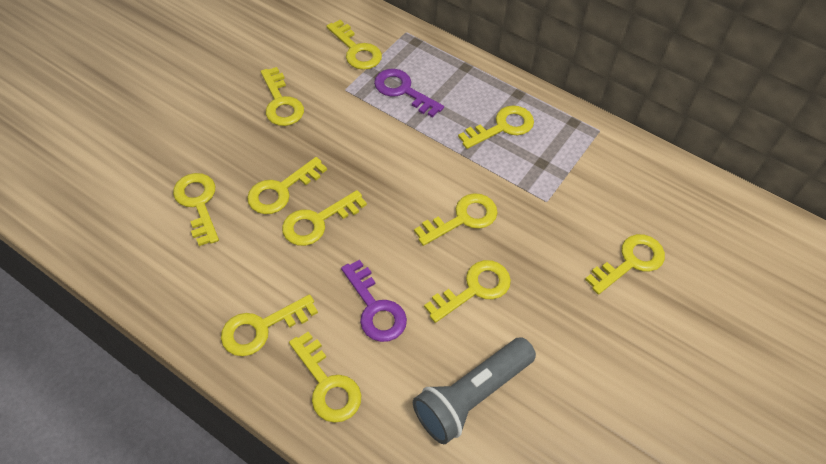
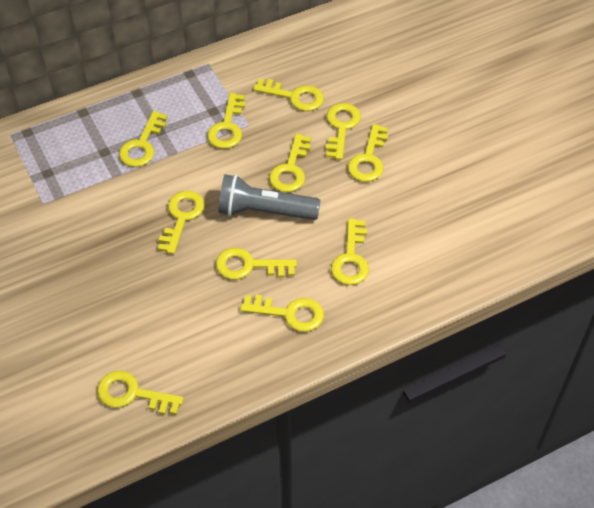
purple key: 2 -> 0

